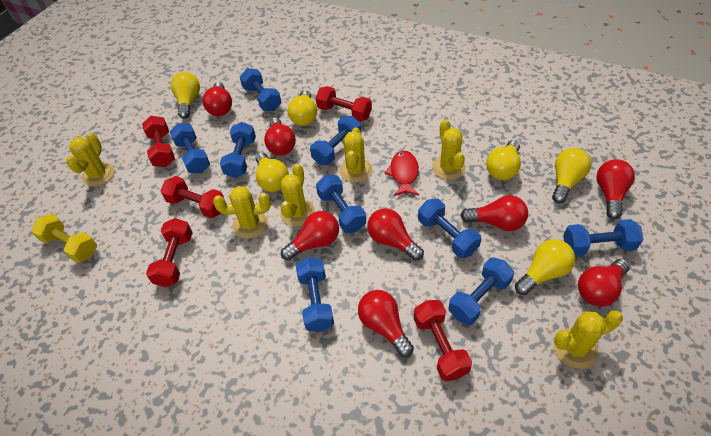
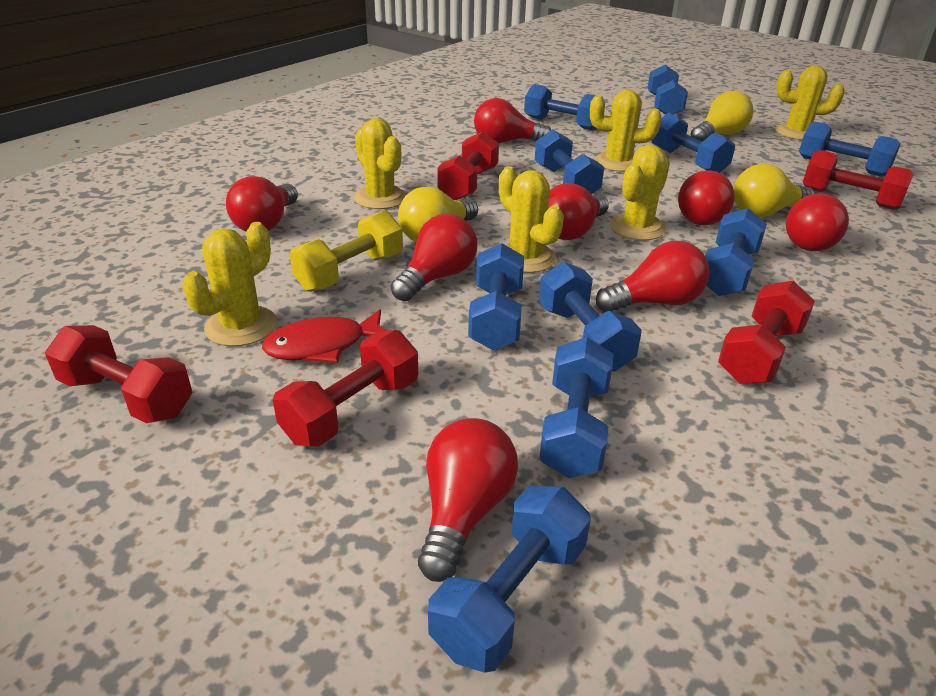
blue dumbbell: 9 -> 10
yellow light bulb: 6 -> 3

